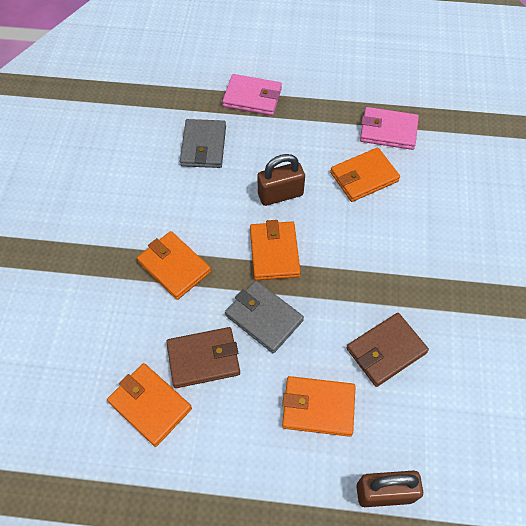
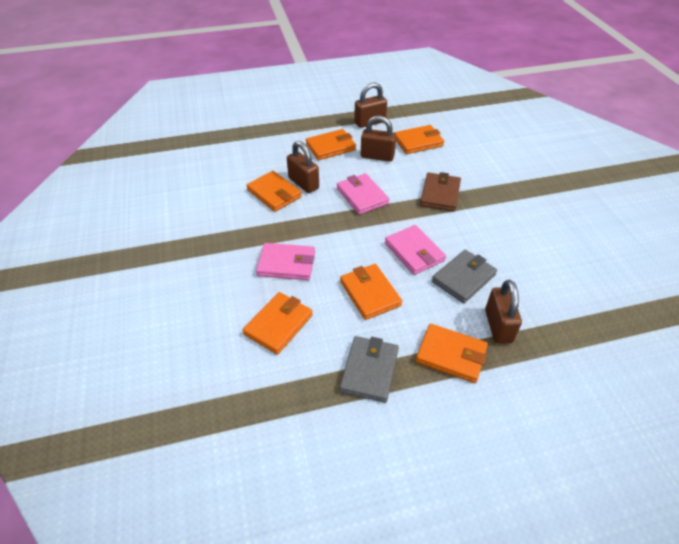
brown padlock: 2 -> 4
brown wallet: 2 -> 1
orange wallet: 5 -> 6
pink wallet: 2 -> 3

